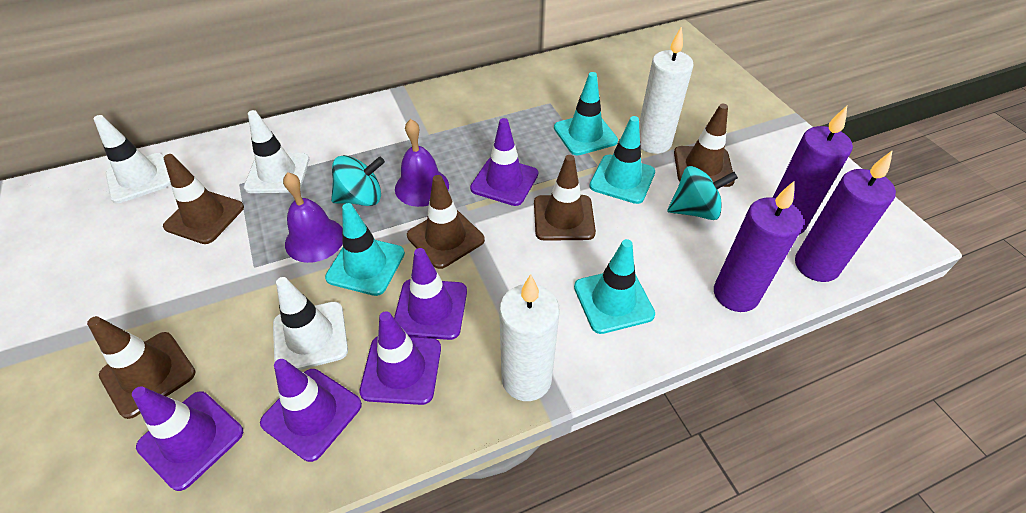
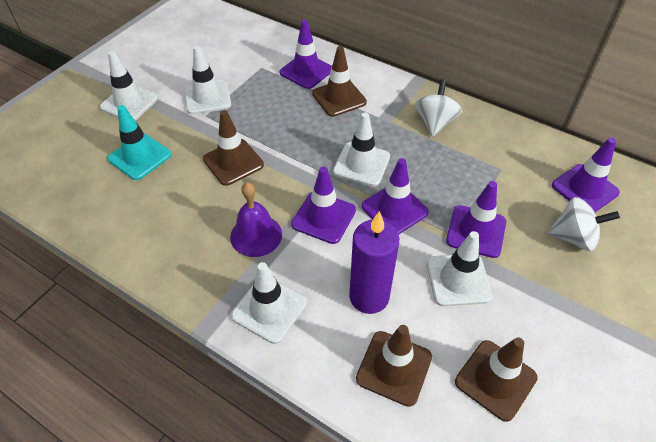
brown traffic cone: 5 -> 4
purple bell: 2 -> 1
purple candle: 3 -> 1
turquoise spinning top: 2 -> 0
turquoise traffic cone: 4 -> 1
white candle: 2 -> 0
white spinning top: 0 -> 2
white traffic cone: 3 -> 5

